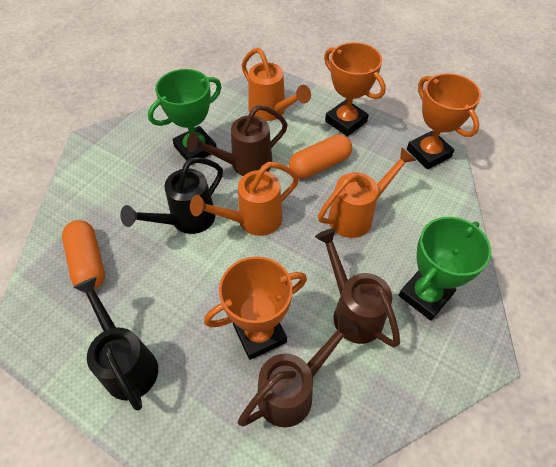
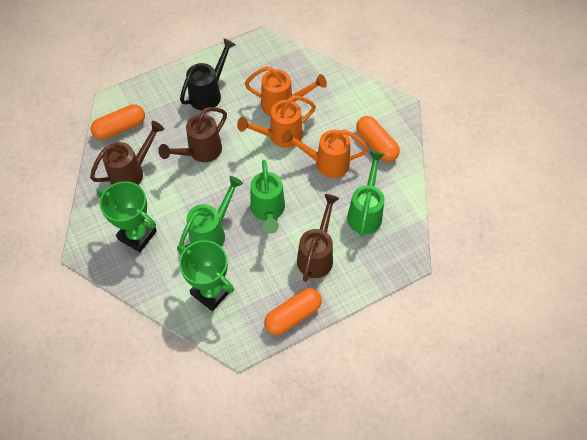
black watering can: 2 -> 1
green watering can: 0 -> 3
orange capsule: 2 -> 3
orange trophy: 3 -> 0

